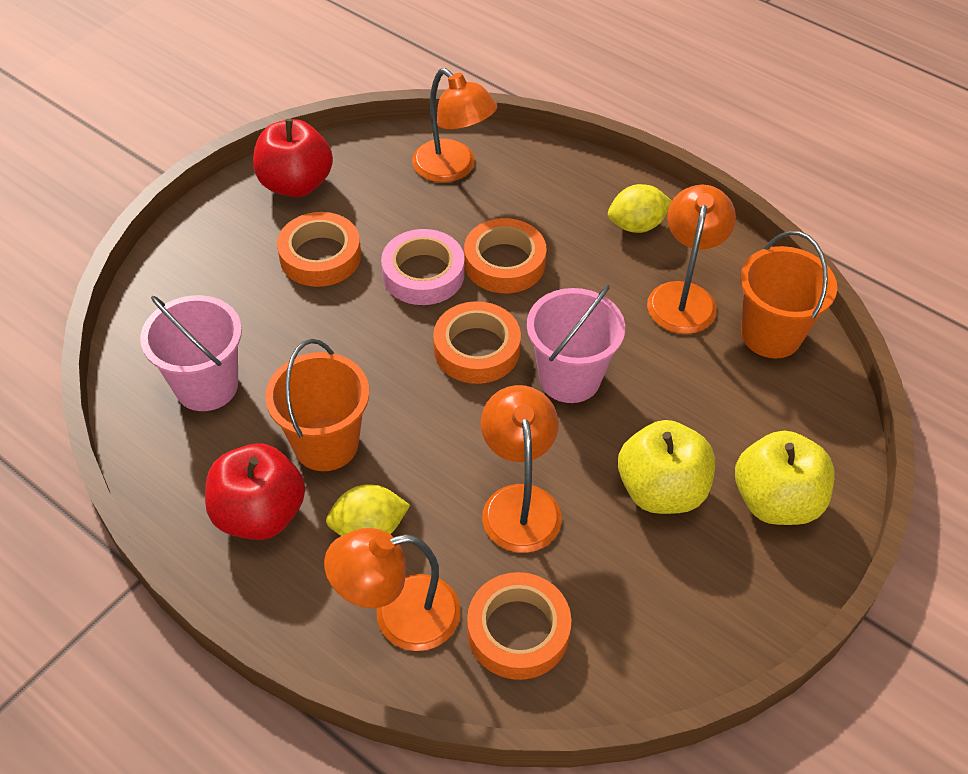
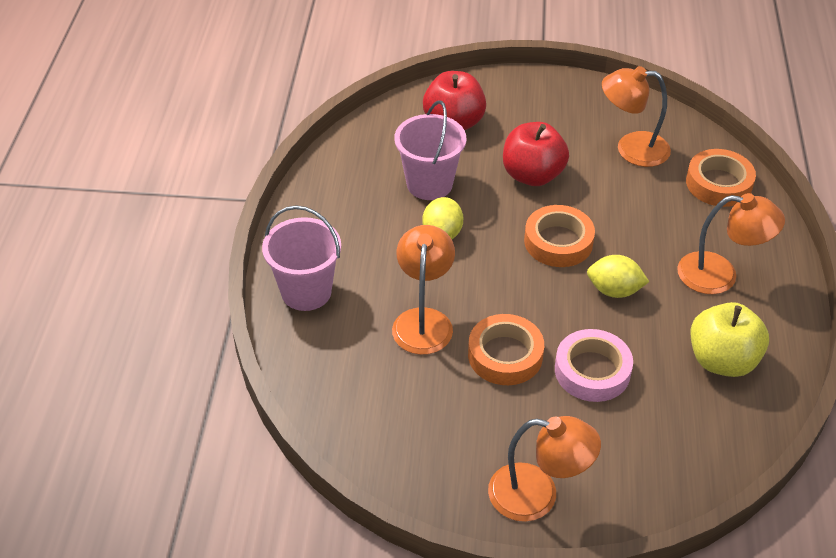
orange bucket: 2 -> 0
orange tape: 4 -> 3
yellow apple: 2 -> 1

